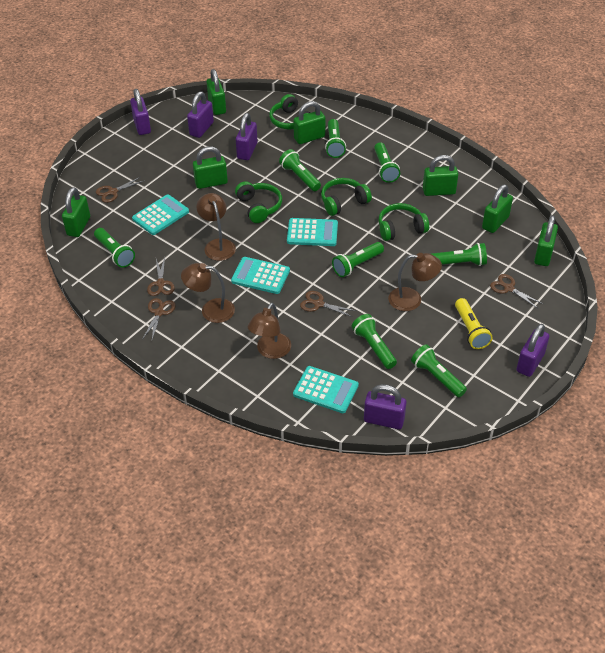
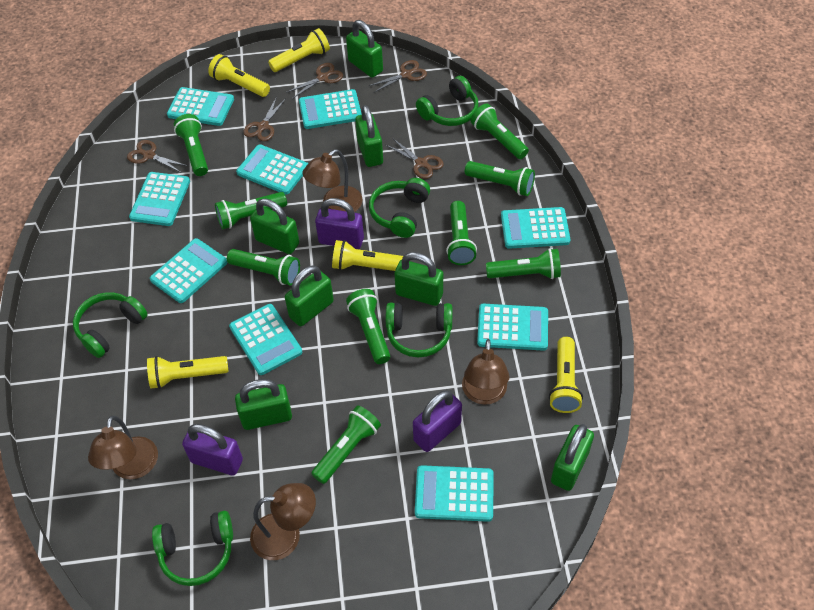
green flashlight: 8 -> 9
green headphones: 4 -> 5
purple padlock: 5 -> 3
turquoise calculator: 4 -> 9
yellow flashlight: 1 -> 5

